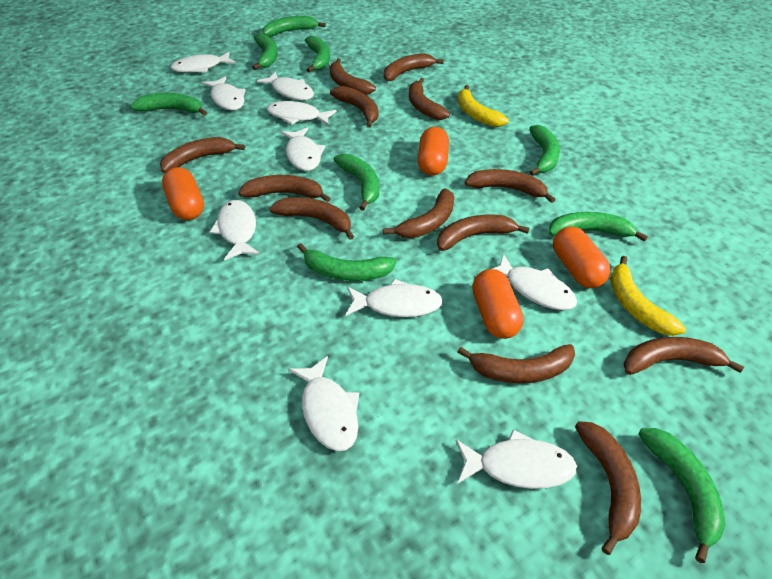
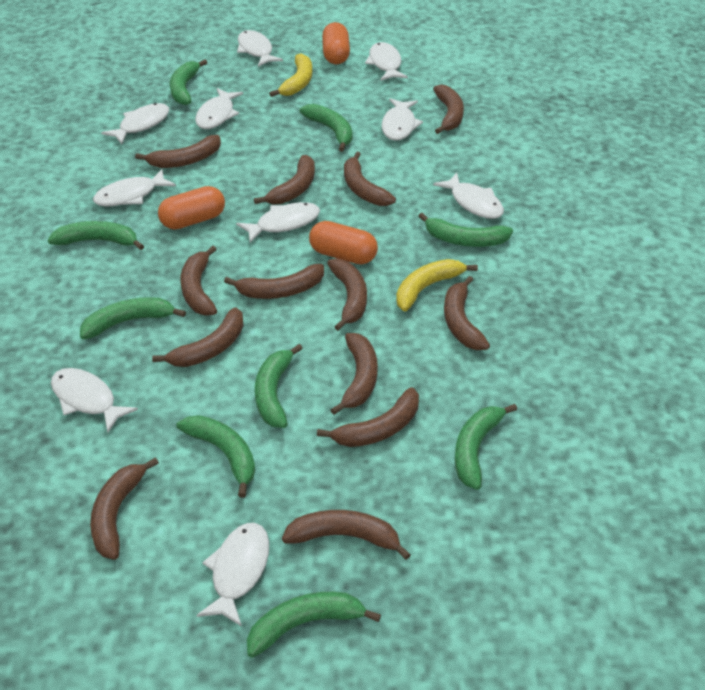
orange capsule: 4 -> 3

